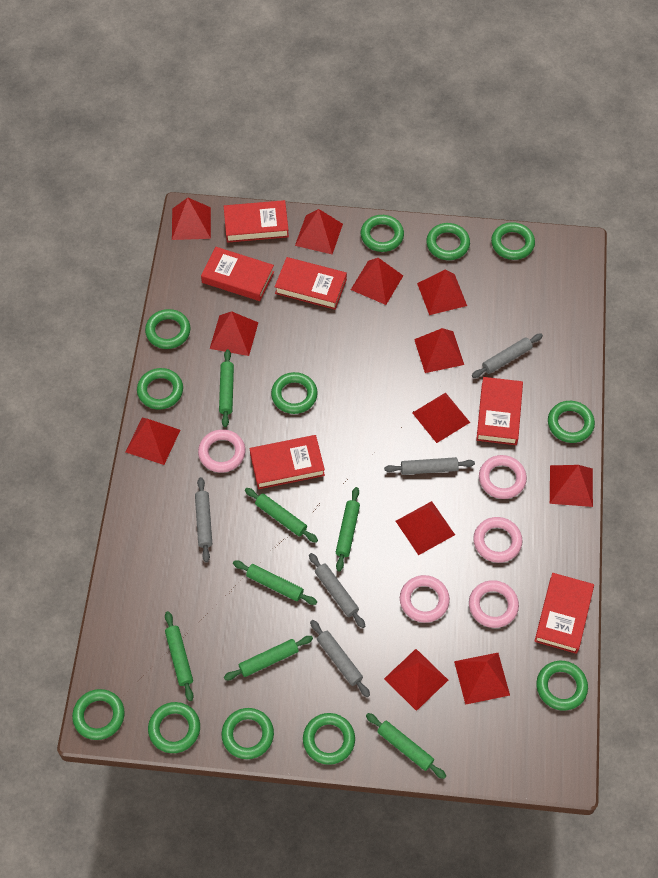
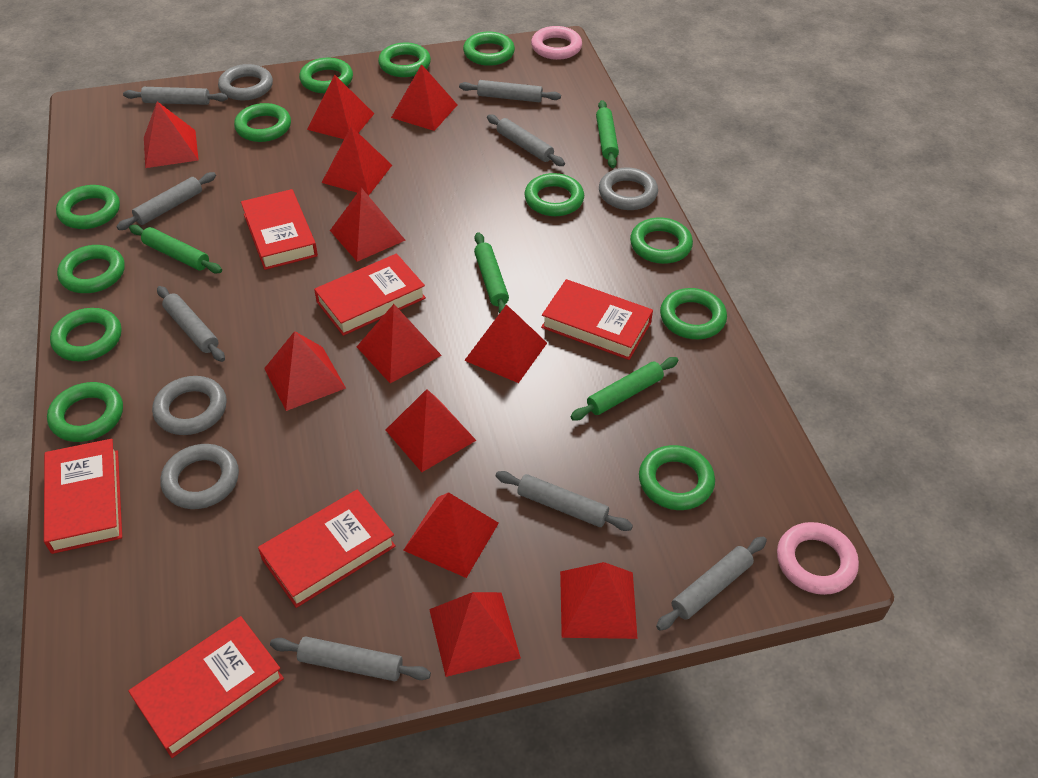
green rolling pin: 7 -> 4
grey ring: 0 -> 4
grey rolling pin: 5 -> 8
pink ring: 5 -> 2

